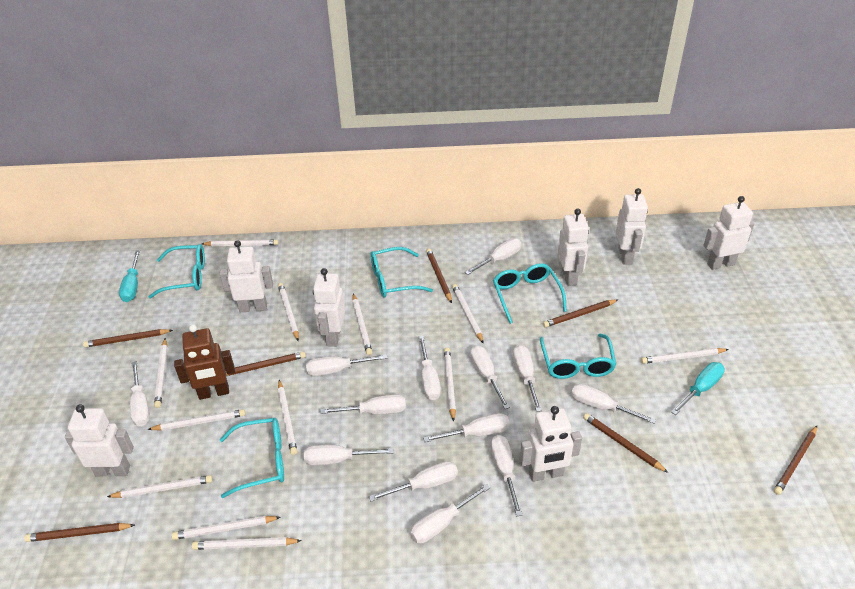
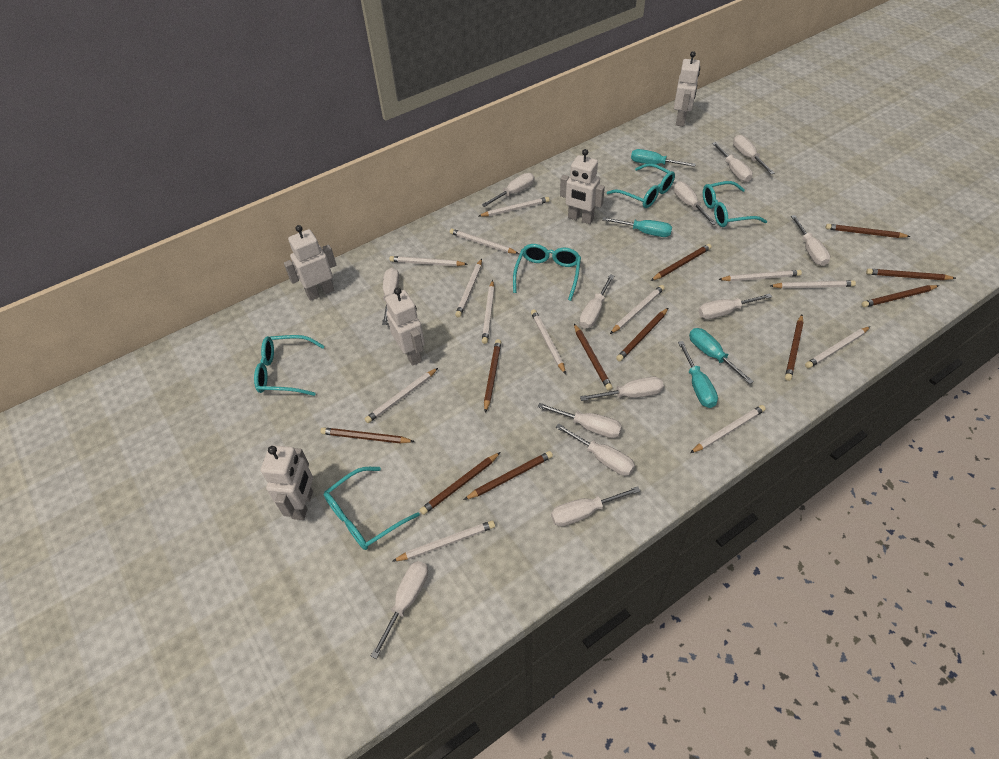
brown pencil: 7 -> 11
brown robot: 1 -> 0
turquoise screwdriver: 2 -> 4
white pencil: 12 -> 13
white robot: 7 -> 5

